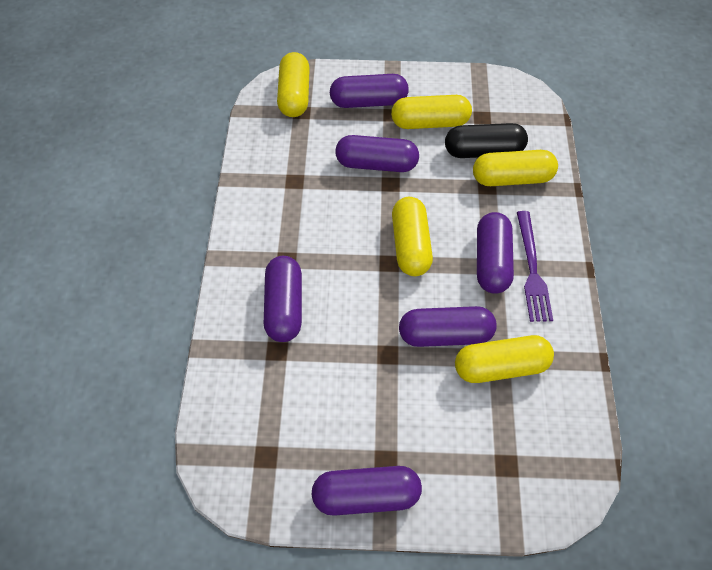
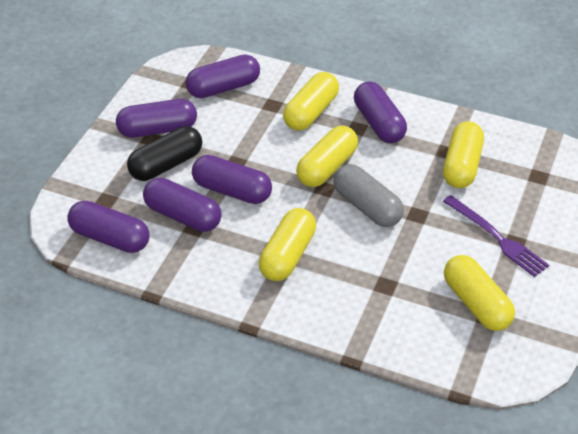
grey capsule: 0 -> 1

